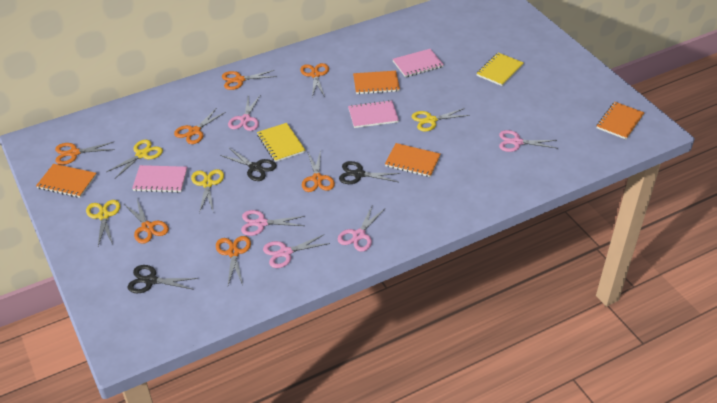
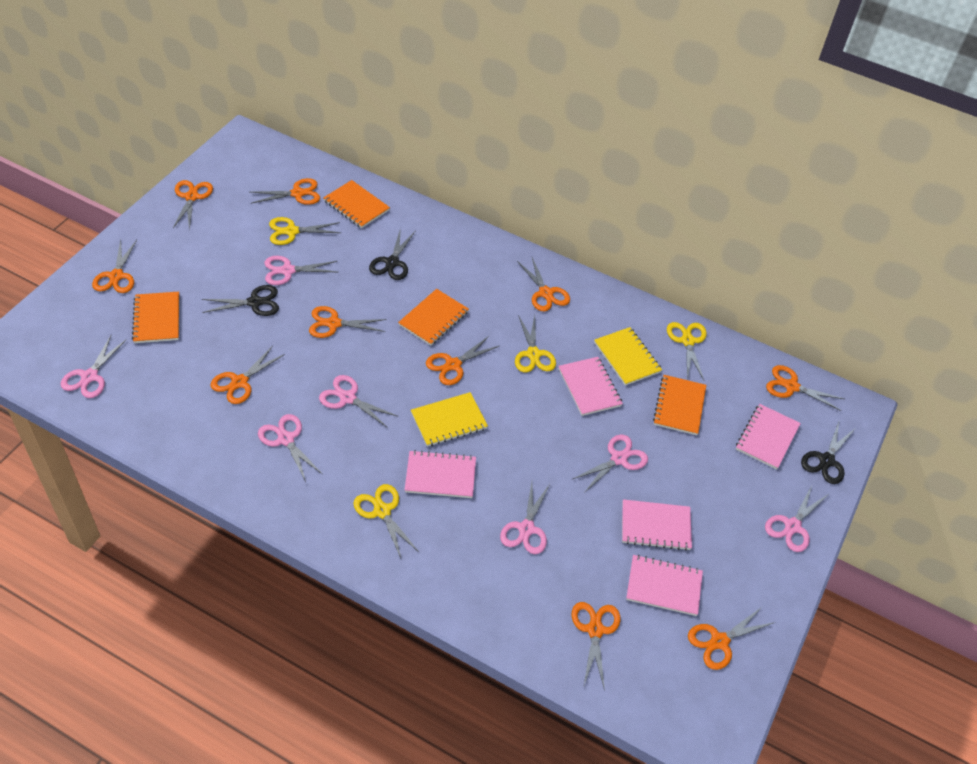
orange scissors: 7 -> 10
pink notebook: 3 -> 5
pink scissors: 5 -> 7

